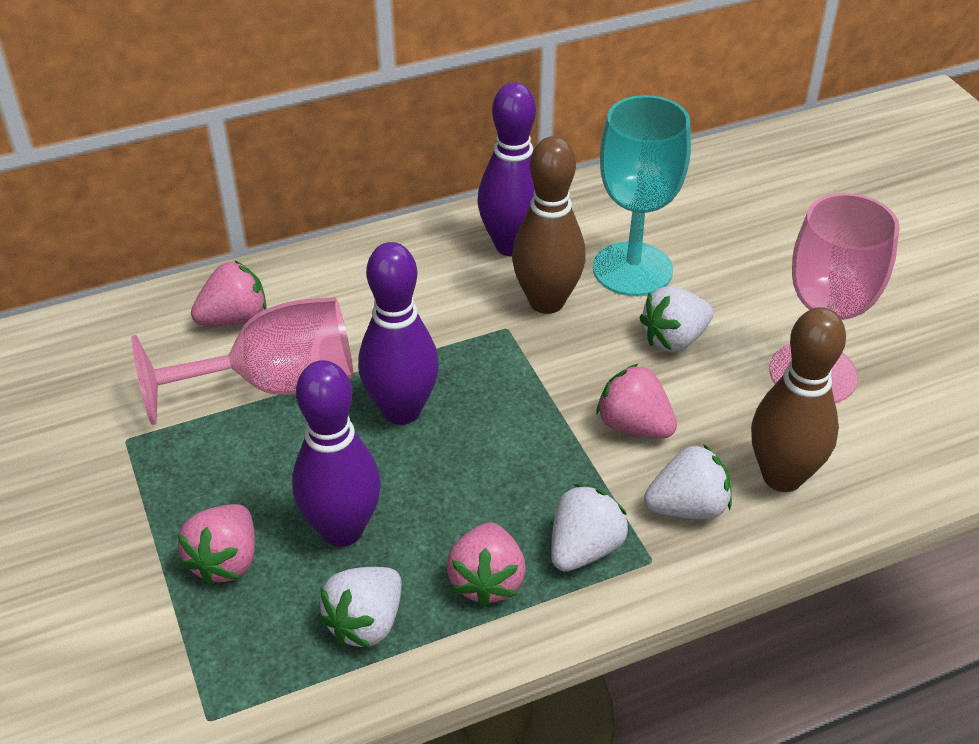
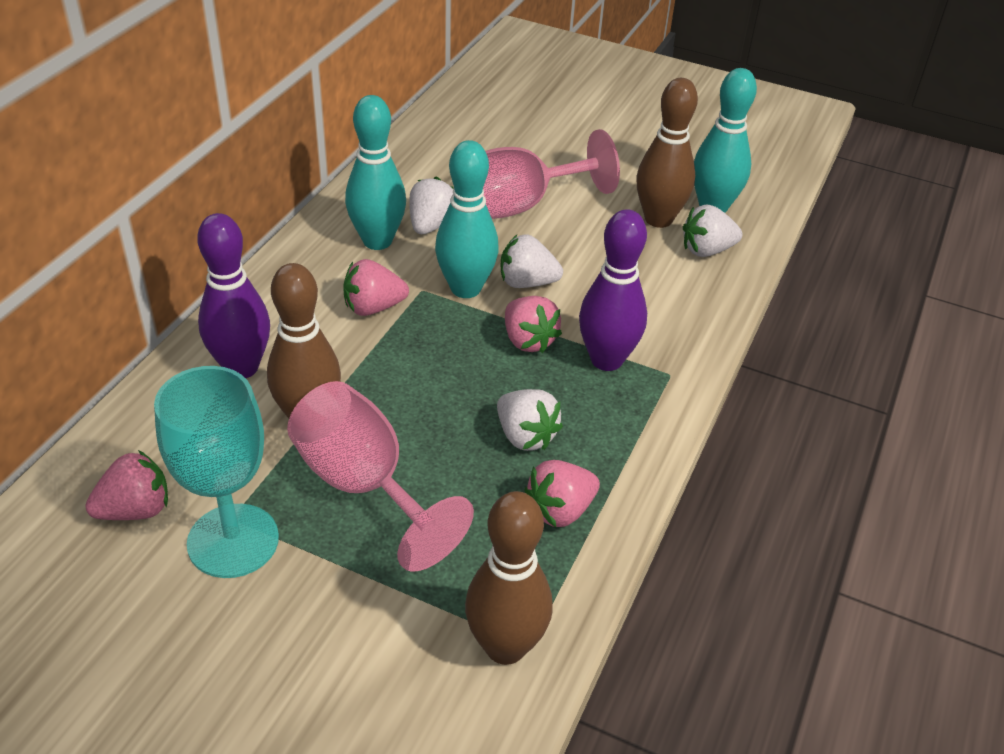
brown bowling pin: 2 -> 3
purple bowling pin: 3 -> 2
turquoise bowling pin: 0 -> 3

